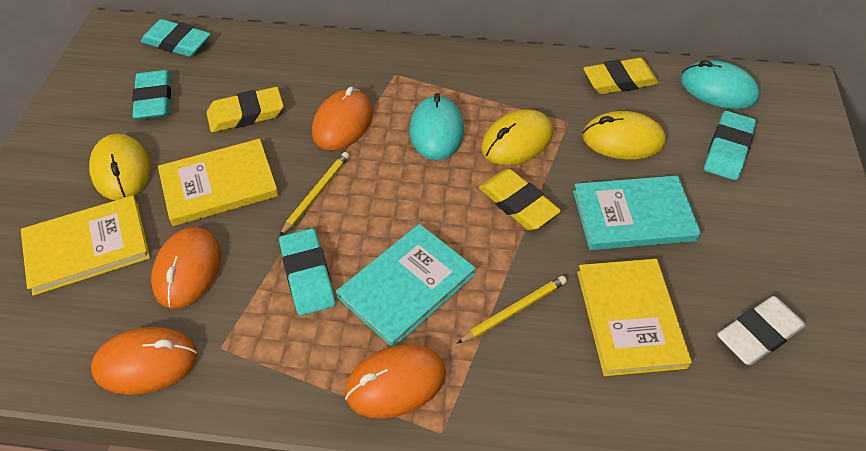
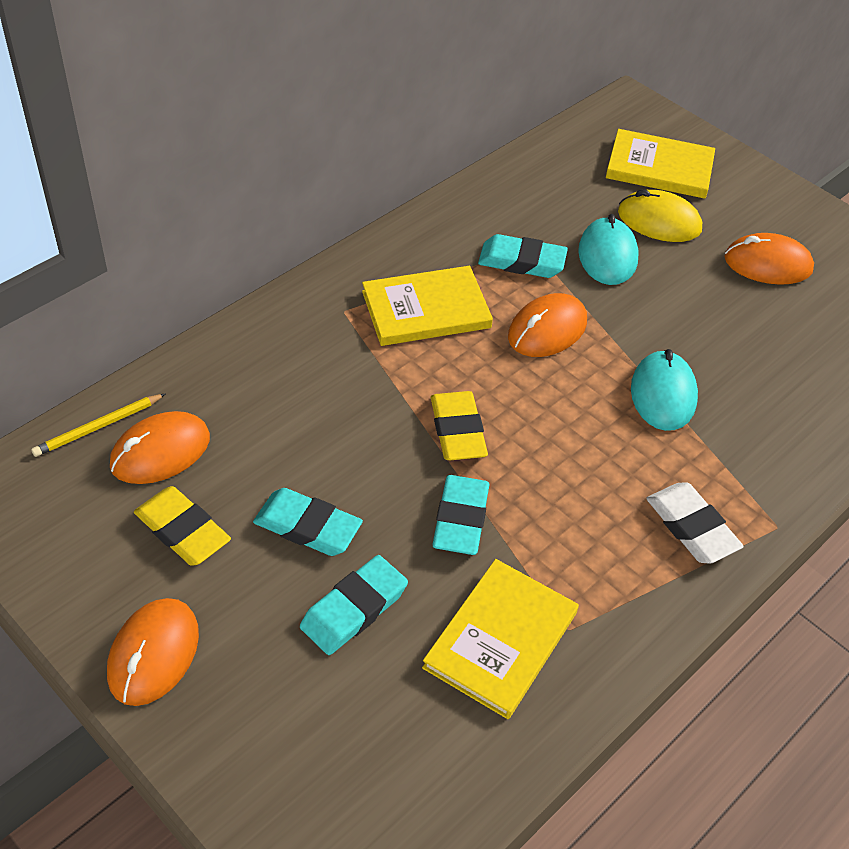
turquoise book: 2 -> 0
yellow eraser: 3 -> 2
yellow mouse: 3 -> 1
yellow pencil: 2 -> 1

